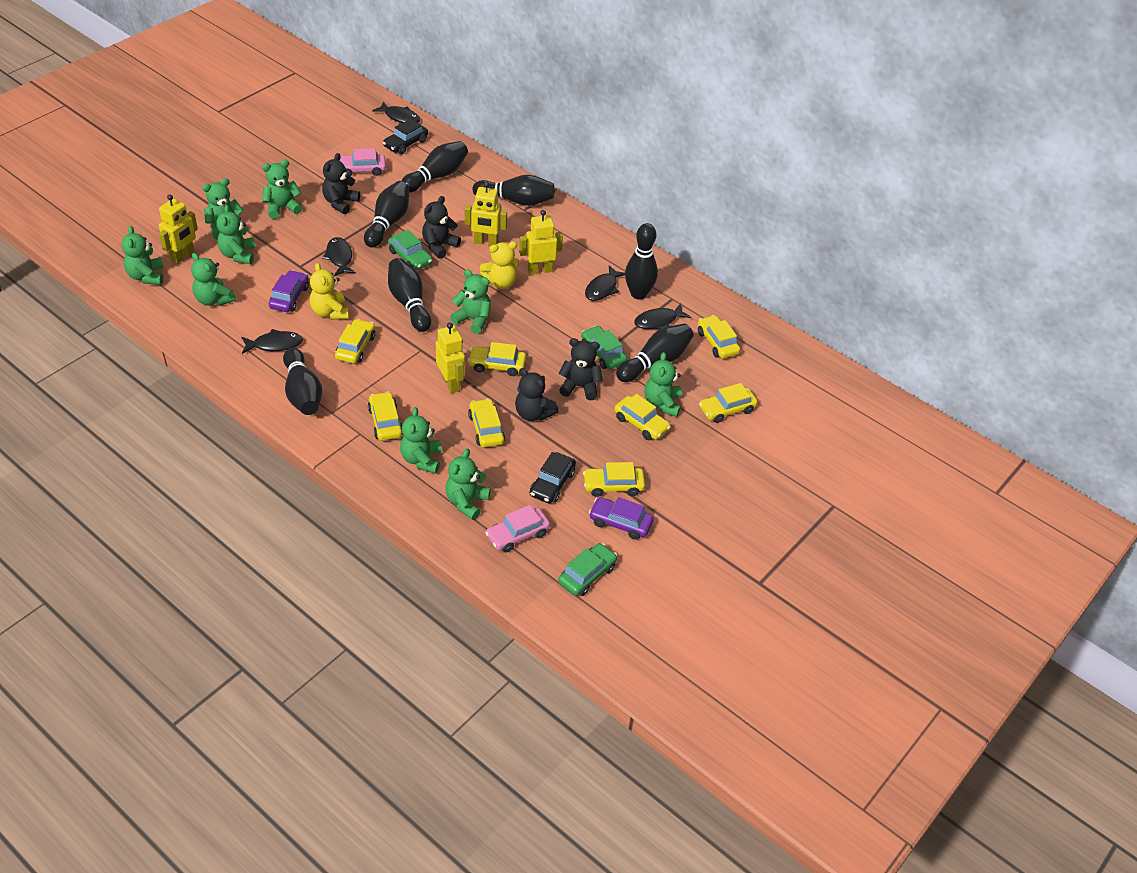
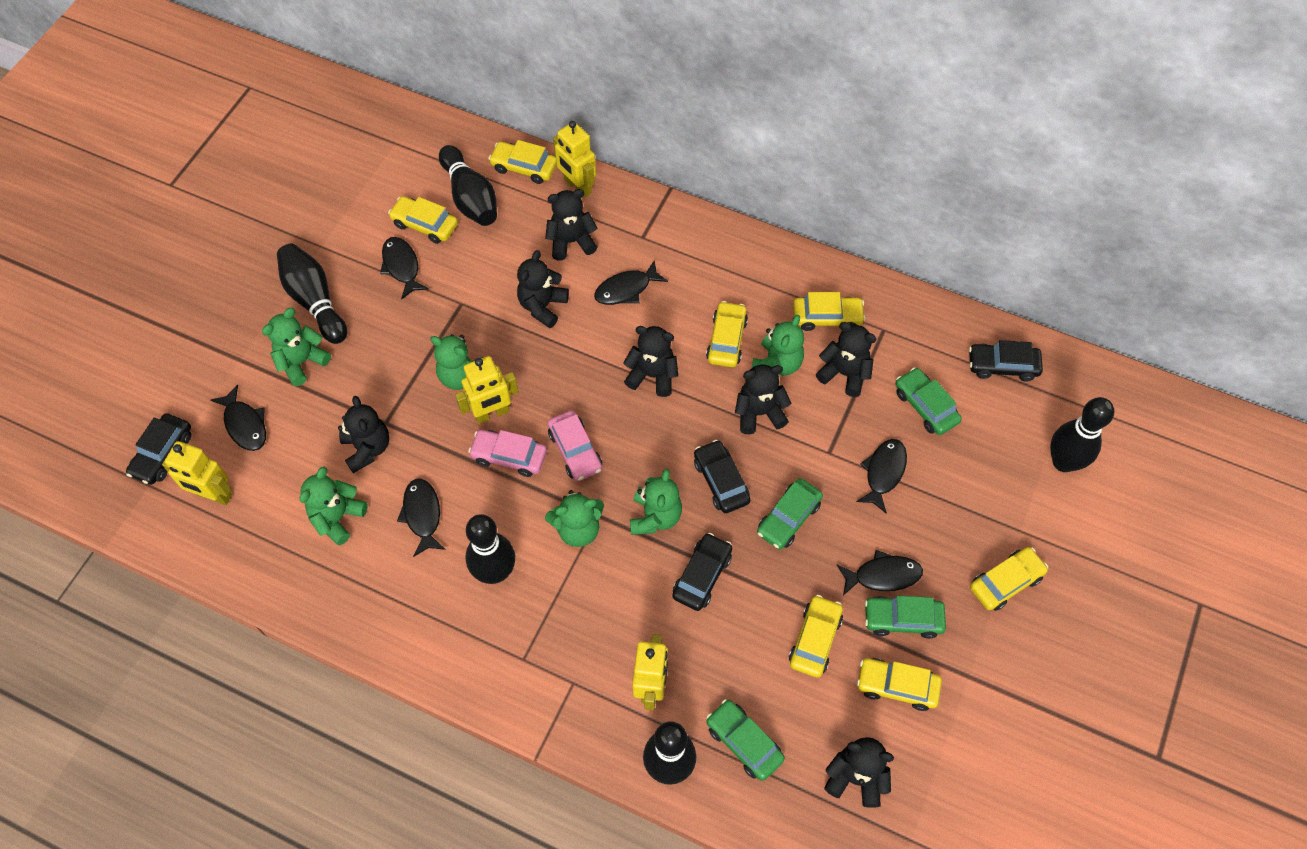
black bowling pin: 7 -> 5
black car: 2 -> 4
black fish: 5 -> 6
black teddy bear: 4 -> 7
green car: 3 -> 4
green teddy bear: 9 -> 6
purple car: 2 -> 0
yellow car: 8 -> 7
yellow teddy bear: 2 -> 0

